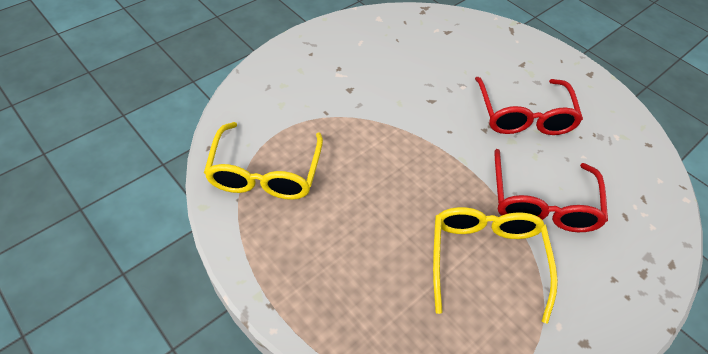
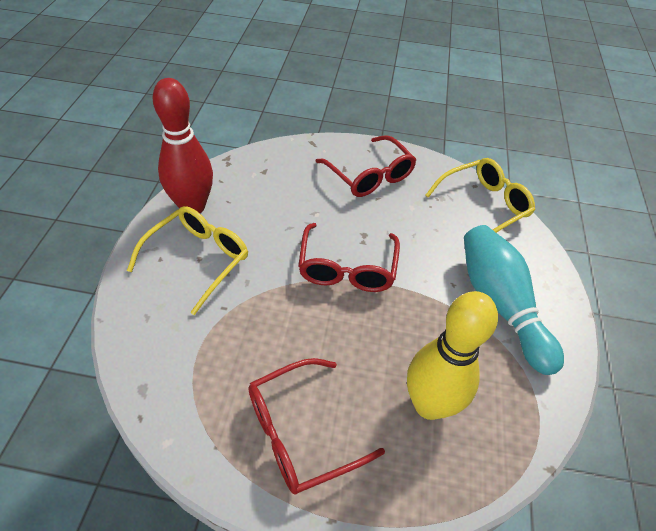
red bowling pin: 0 -> 1
red glasses: 2 -> 3
turquoise bowling pin: 0 -> 1
yellow bowling pin: 0 -> 1

